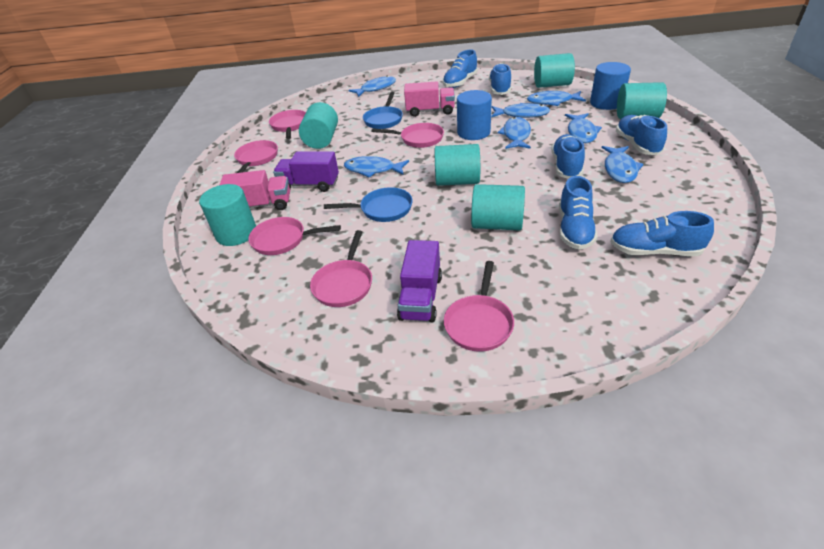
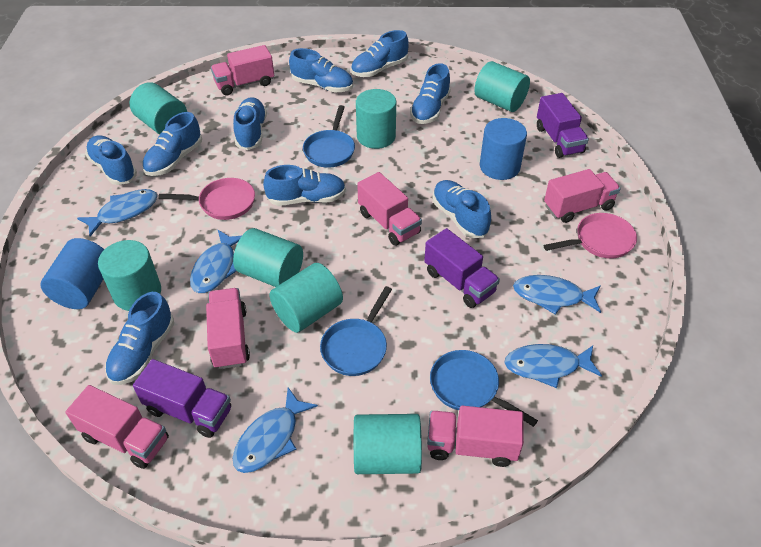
blue fish: 7 -> 5
blue pan: 2 -> 3
blue shoe: 6 -> 9
pink pan: 6 -> 2
pink truck: 2 -> 6
purple truck: 2 -> 3
turquoise cylinder: 6 -> 7

